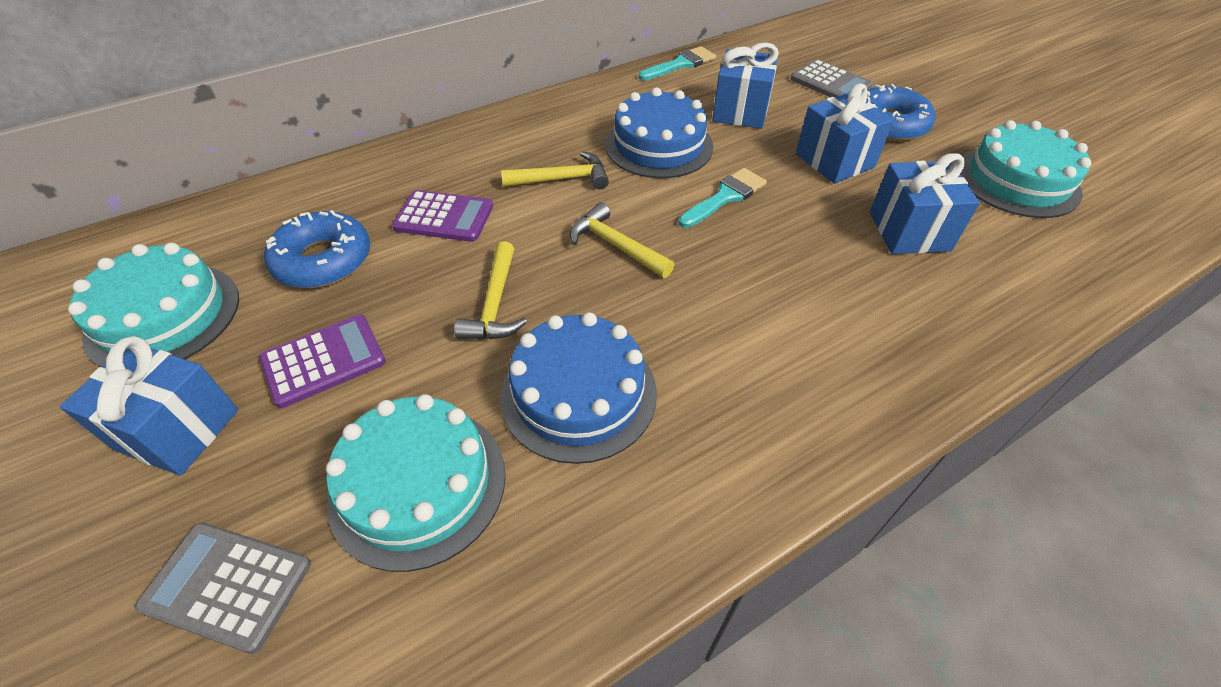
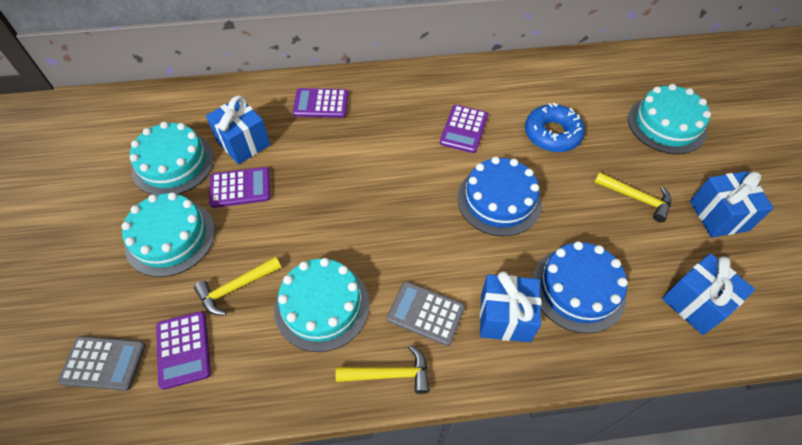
blue donut: 2 -> 1
purple calculator: 2 -> 4
turquoise brush: 2 -> 0
turquoise cake: 3 -> 4

